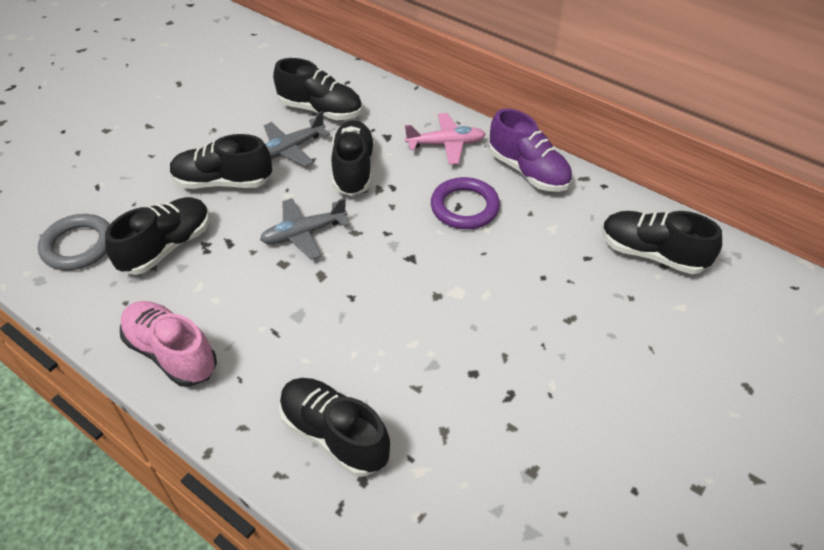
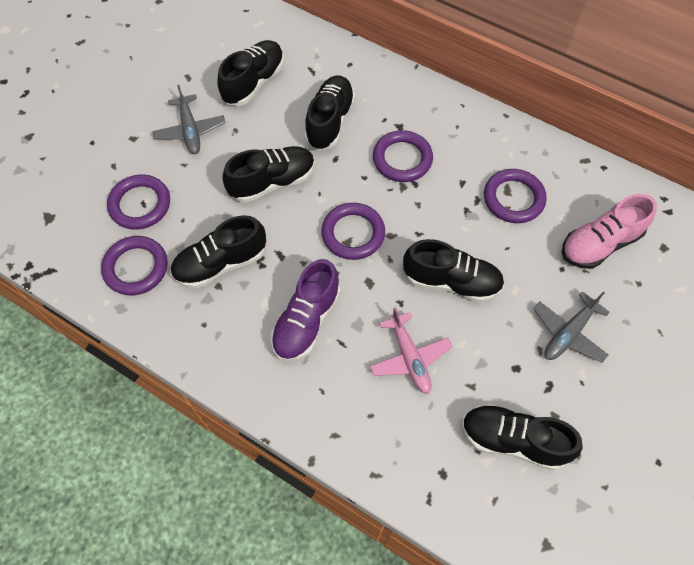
grey ring: 1 -> 0
purple ring: 1 -> 5

